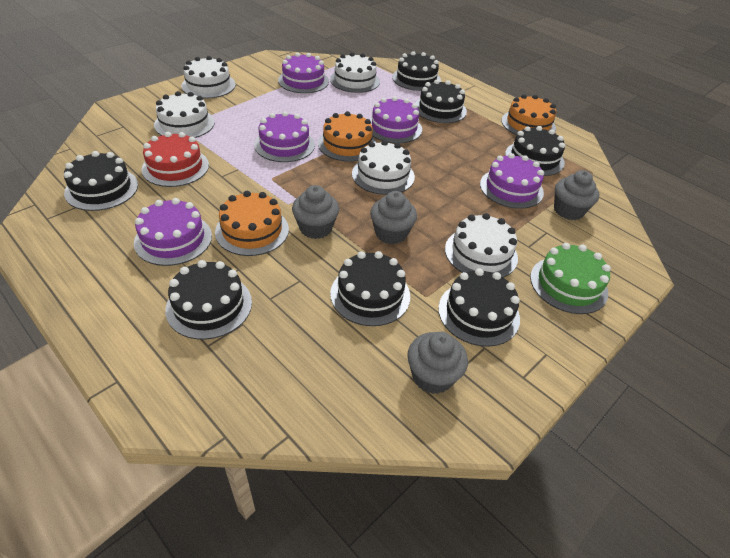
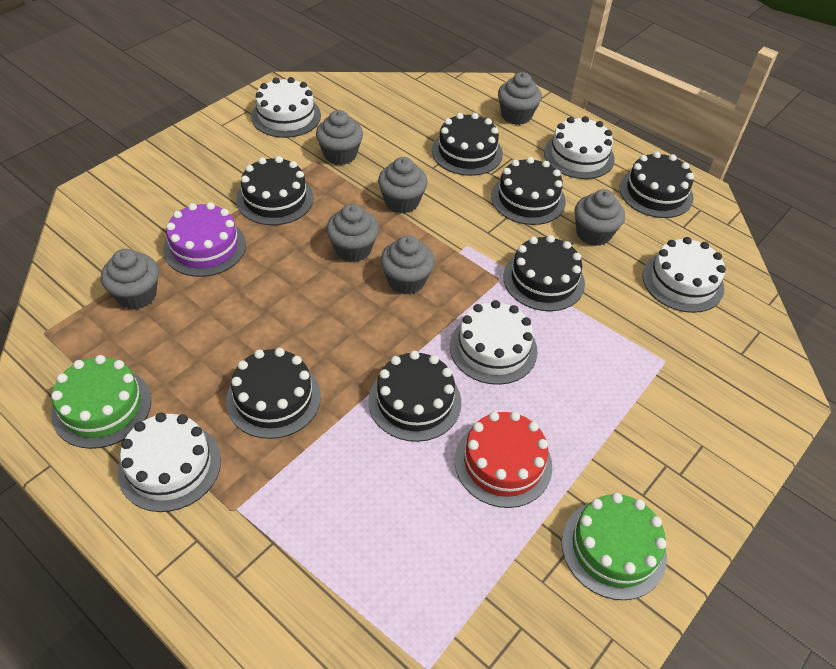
green cake: 1 -> 2
grey cupcake: 4 -> 7
orange cake: 3 -> 0
purple cake: 5 -> 1

